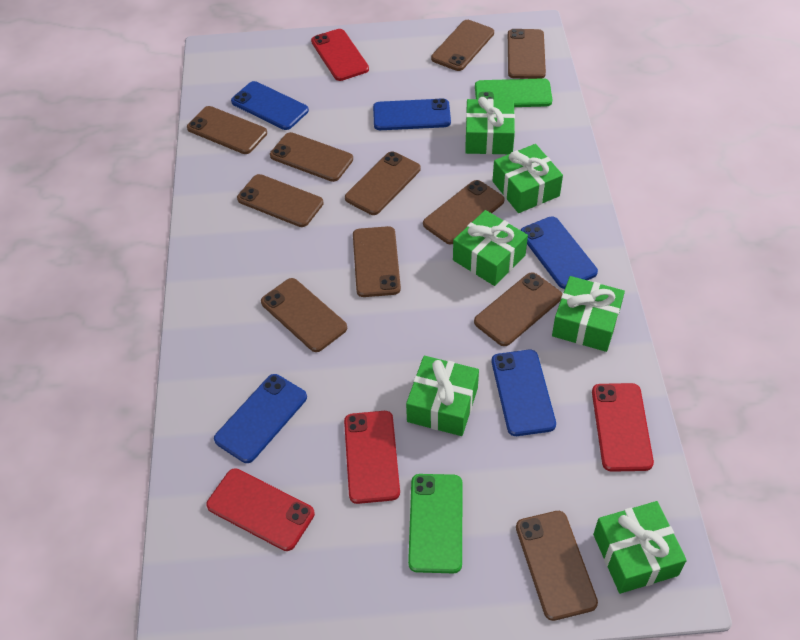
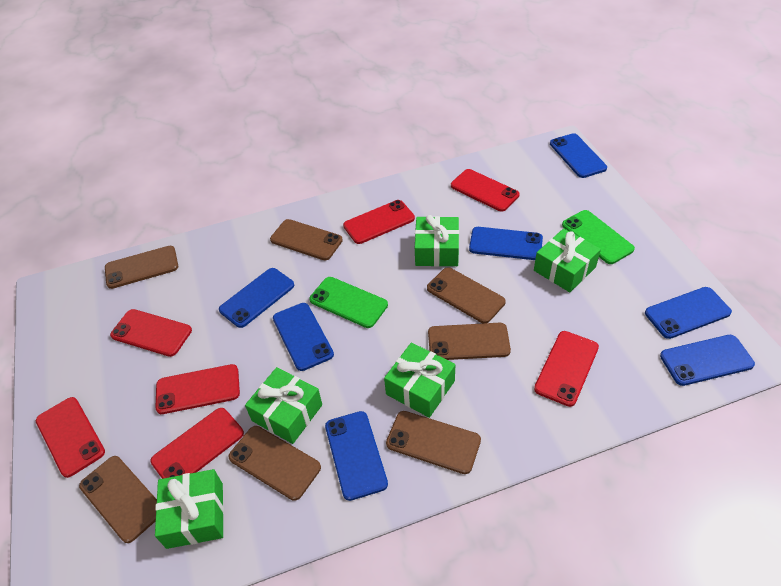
blue phone: 5 -> 7
brown phone: 11 -> 7
green gift: 6 -> 5
red phone: 4 -> 7

